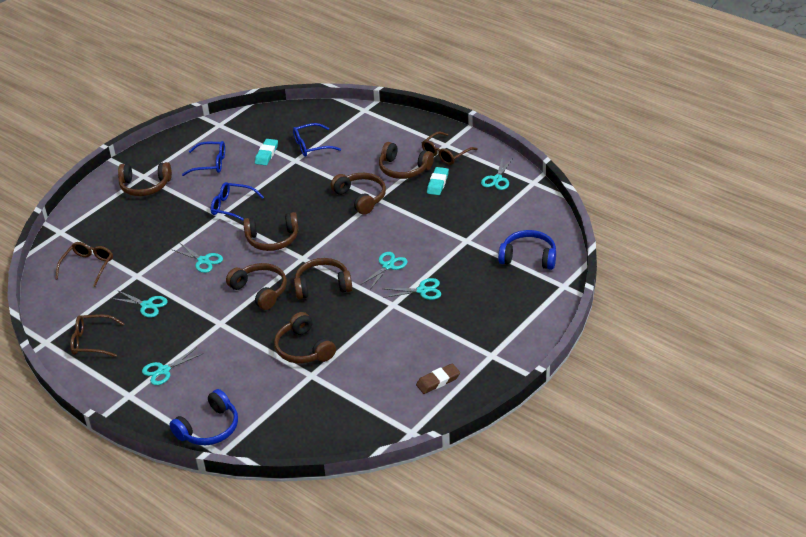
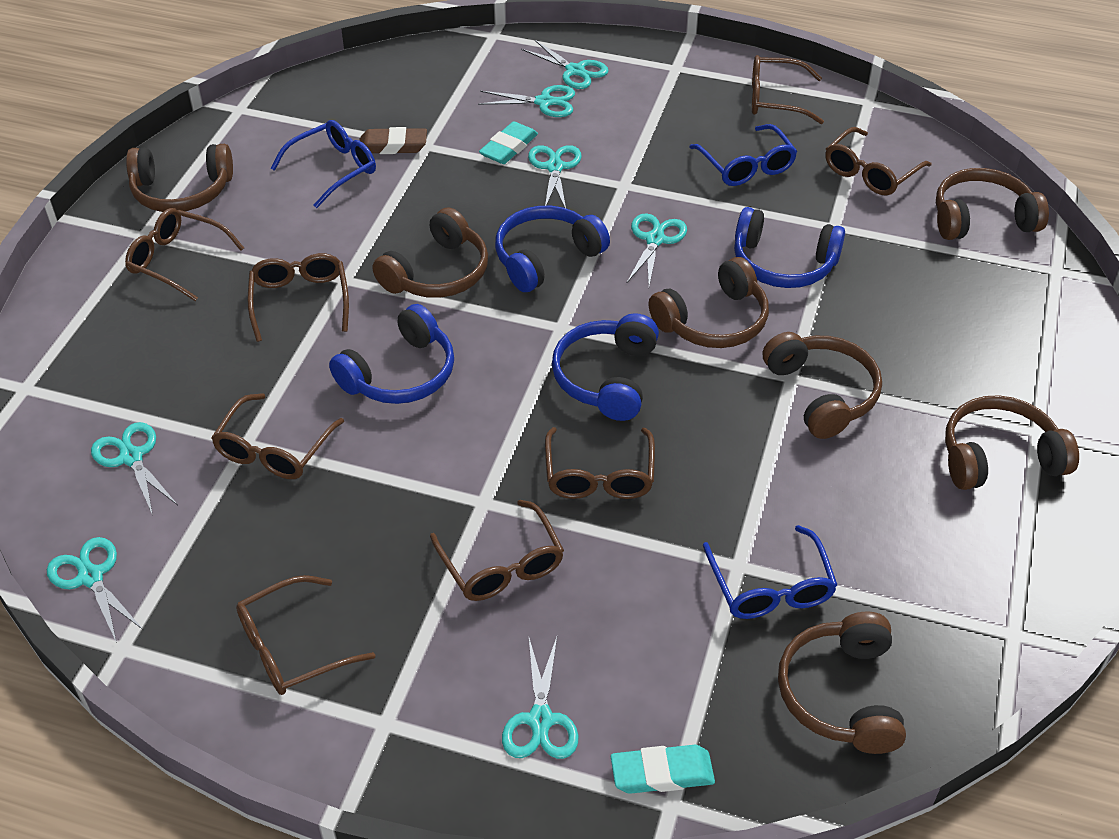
blue headphones: 2 -> 4
brown glasses: 3 -> 8
turquoise scissors: 6 -> 7

